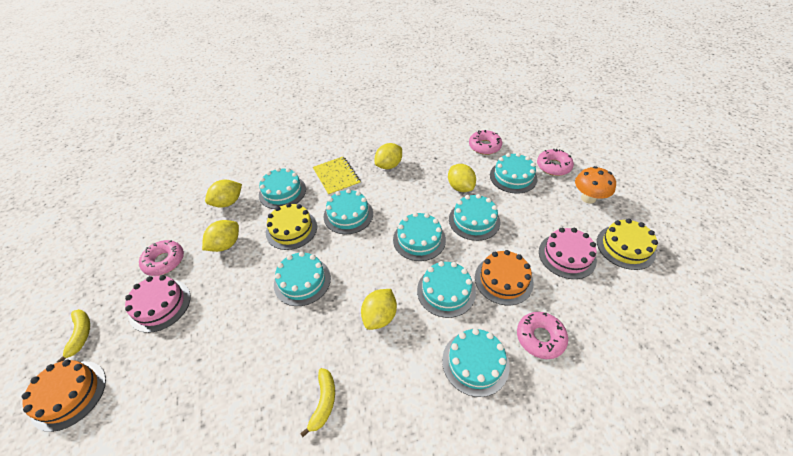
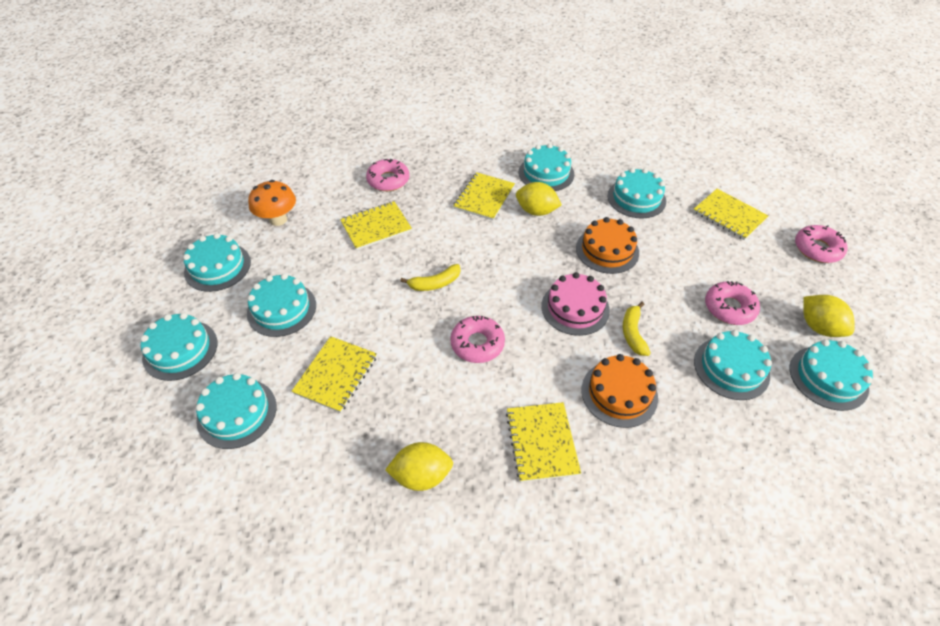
pink cake: 2 -> 1
yellow cake: 2 -> 0
yellow lemon: 5 -> 3
yellow notebook: 1 -> 5

